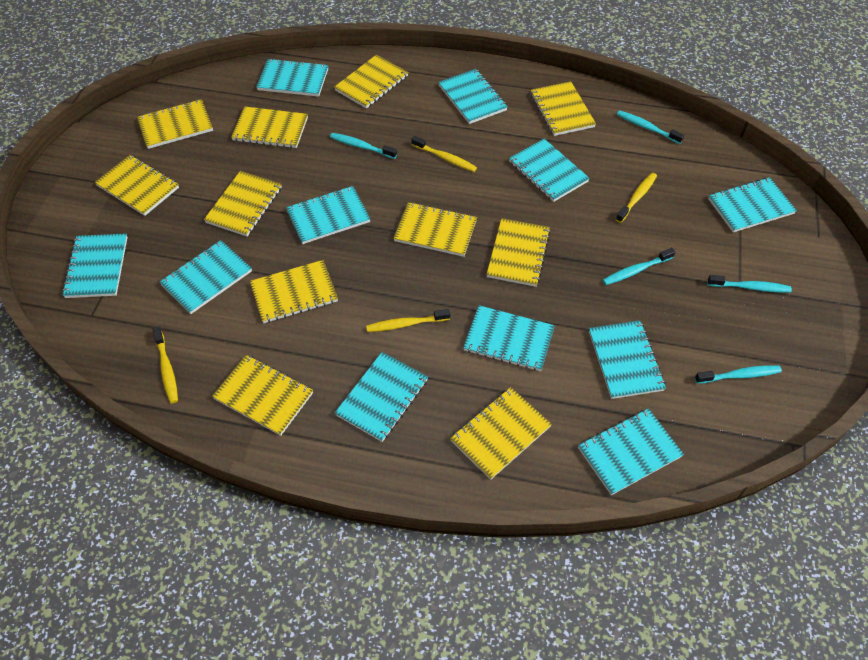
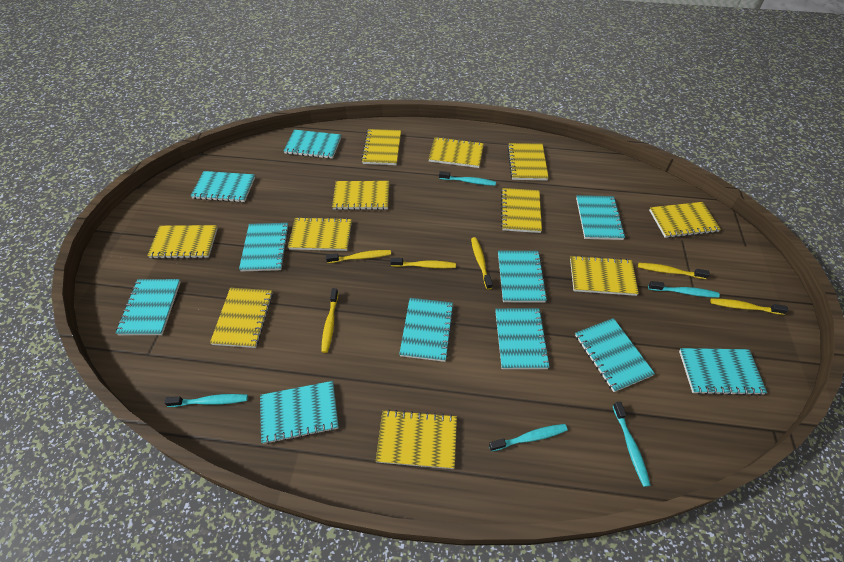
yellow toothbrush: 4 -> 6

